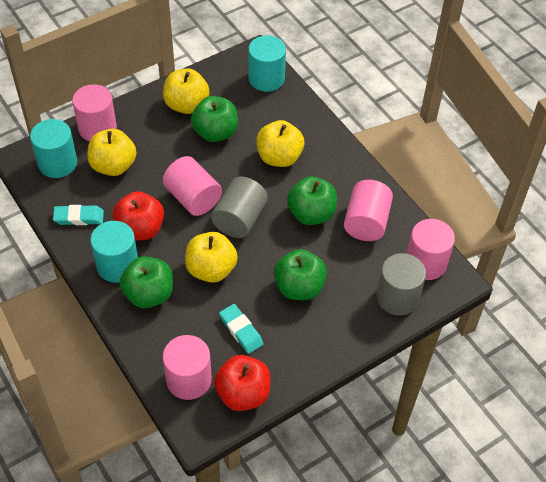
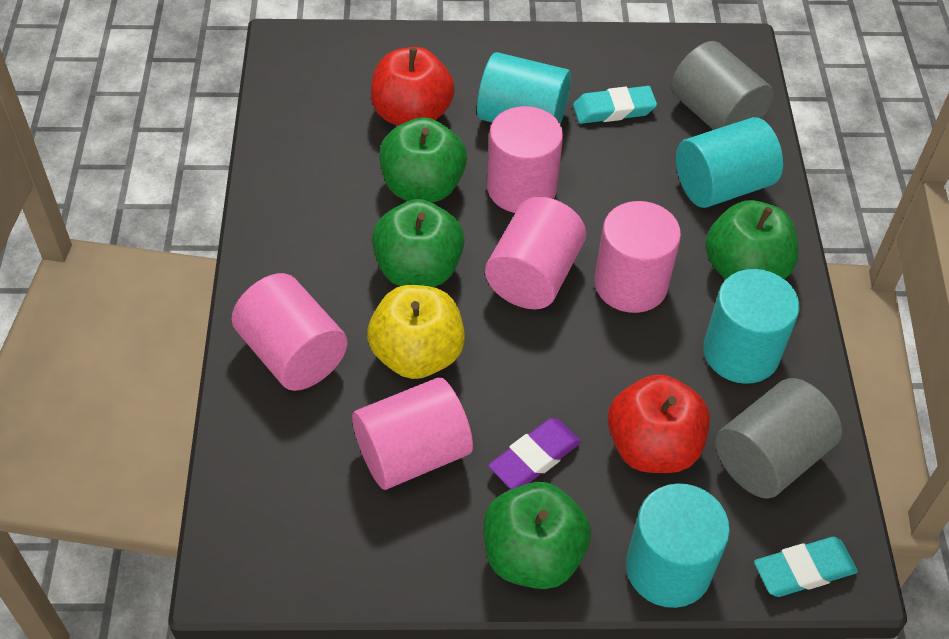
purple eraser: 0 -> 1
turquoise cylinder: 3 -> 4
yellow apple: 4 -> 1

